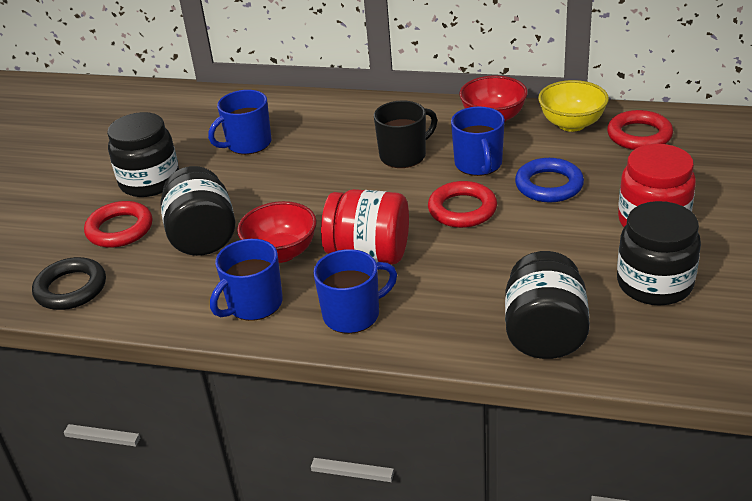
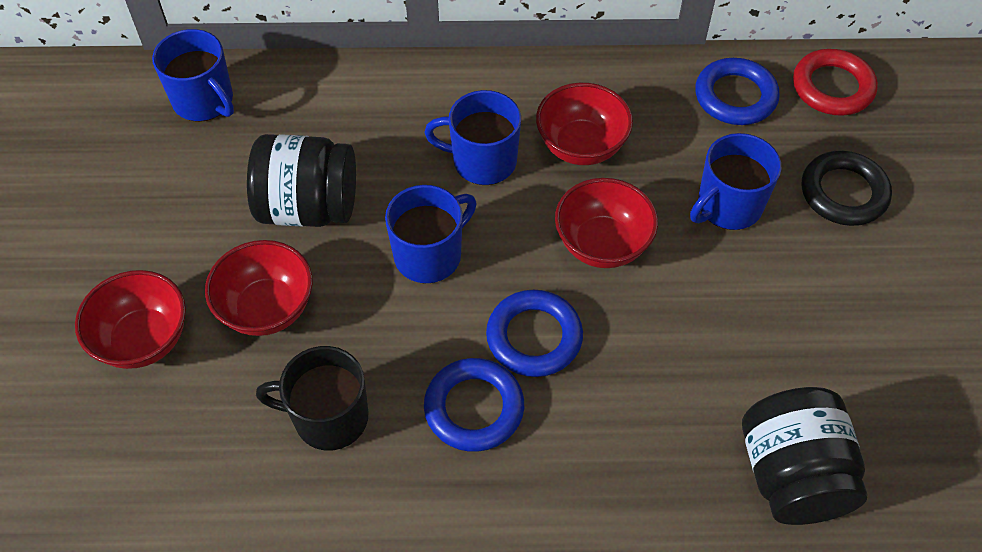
black jar: 4 -> 2
blue ring: 1 -> 3
red bowl: 2 -> 4
red jar: 2 -> 0
red ring: 3 -> 1
yellow bowl: 1 -> 0

